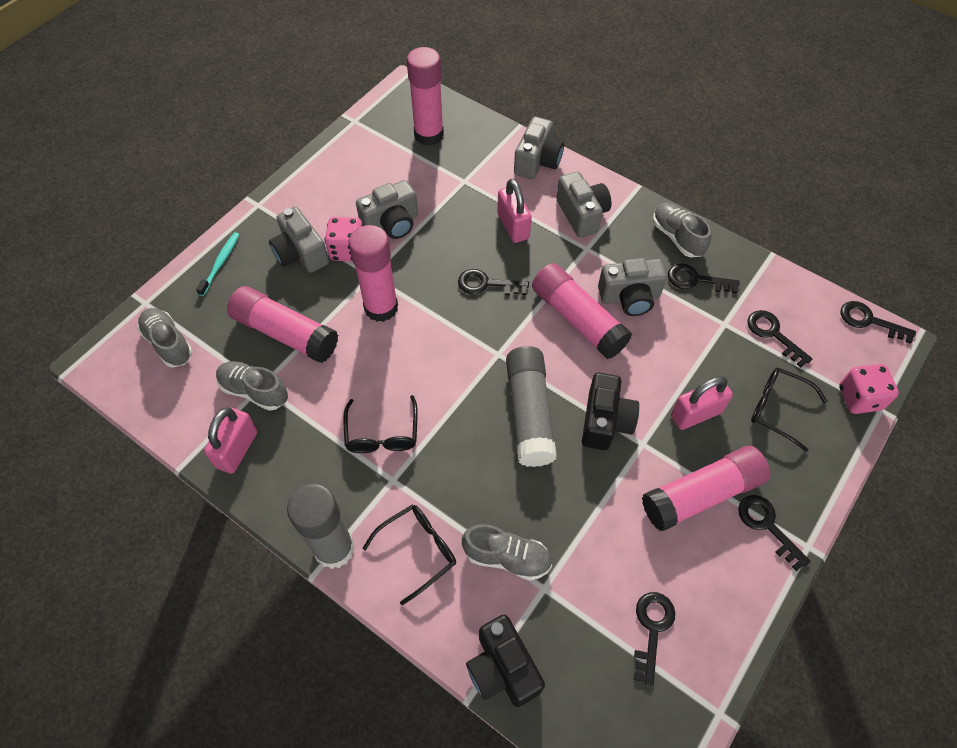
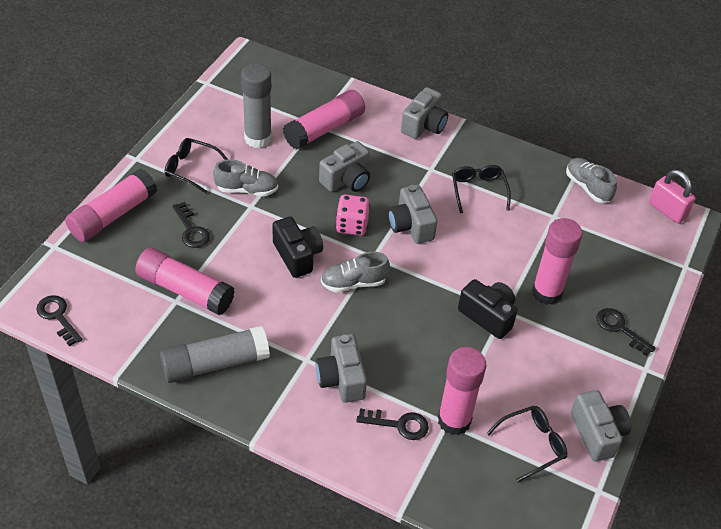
black key: 6 -> 4
grey shoe: 4 -> 3
pink dice: 2 -> 1
pink padlock: 3 -> 1
turquoise toothbrush: 1 -> 0

